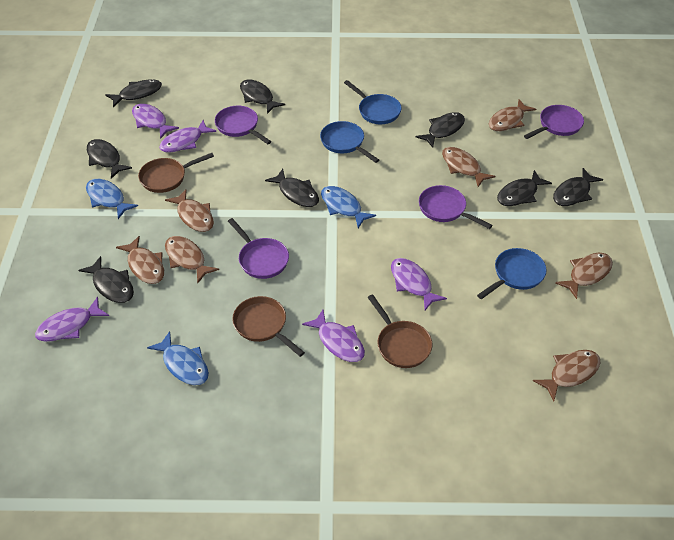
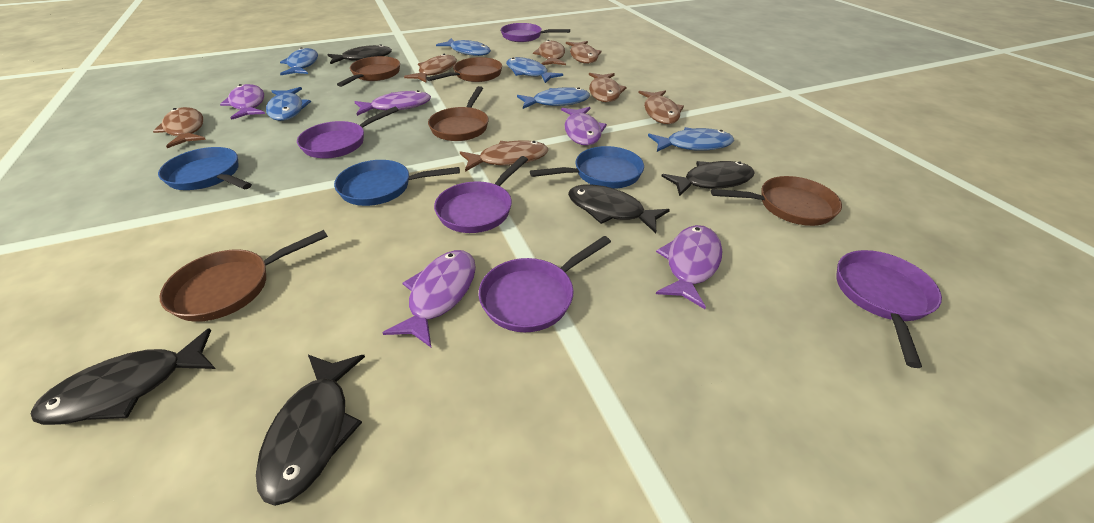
black fish: 8 -> 5
blue fish: 3 -> 6
brown pan: 3 -> 5
purple pan: 4 -> 5

